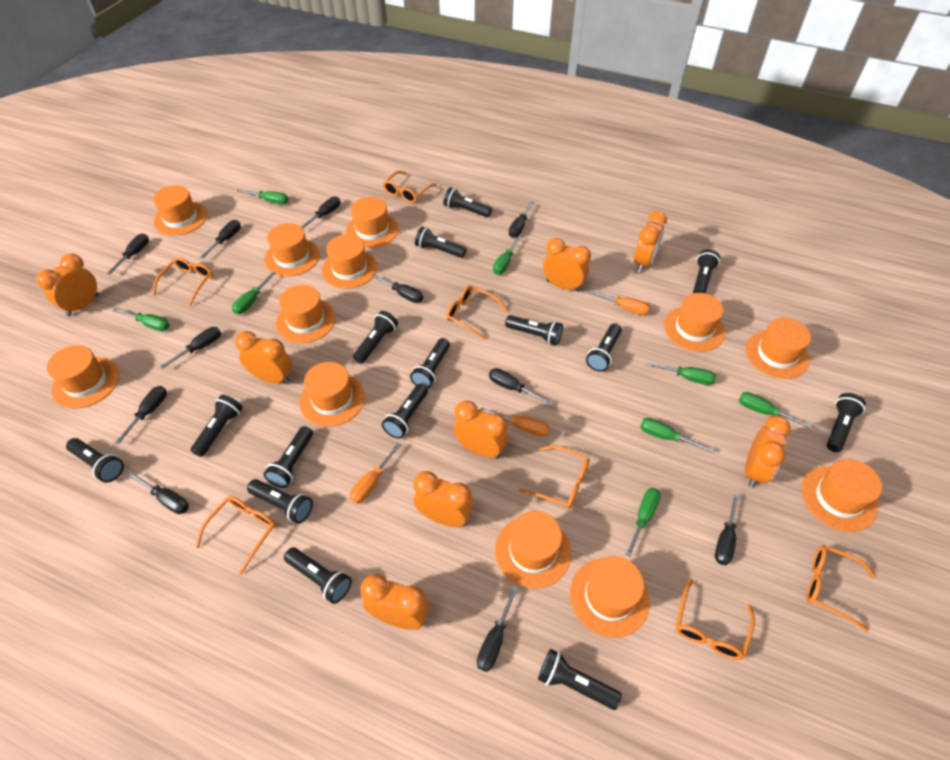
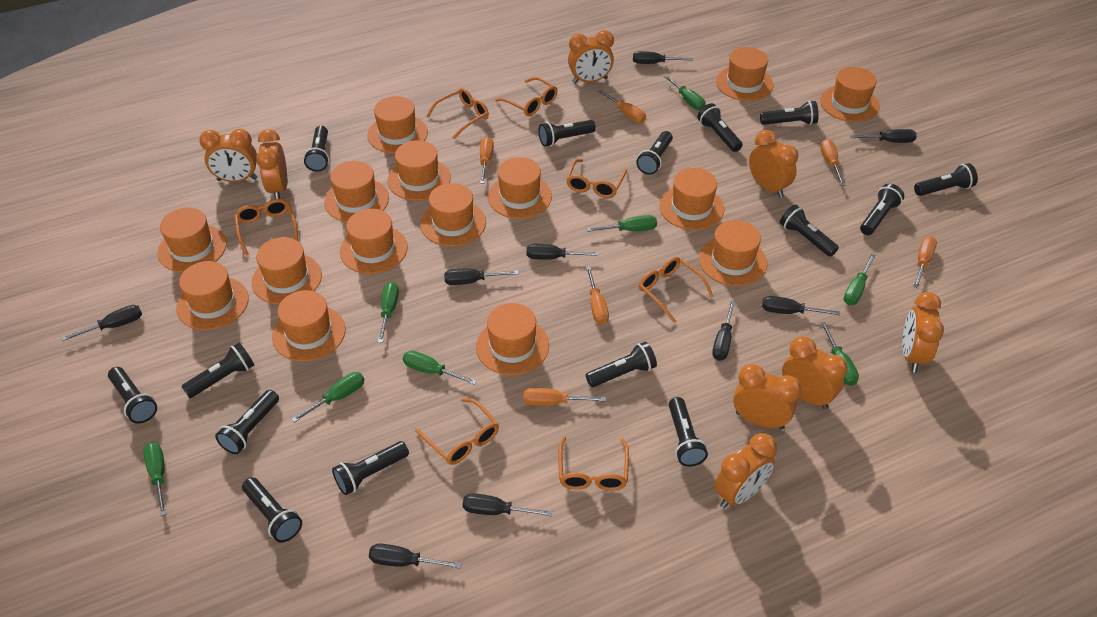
black screwdriver: 11 -> 9
orange hat: 12 -> 15
orange screwdriver: 3 -> 6

